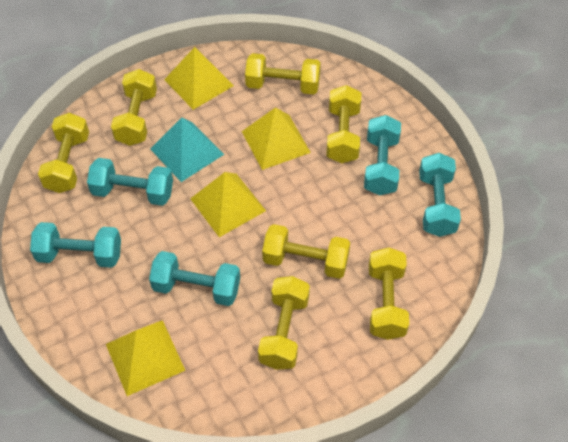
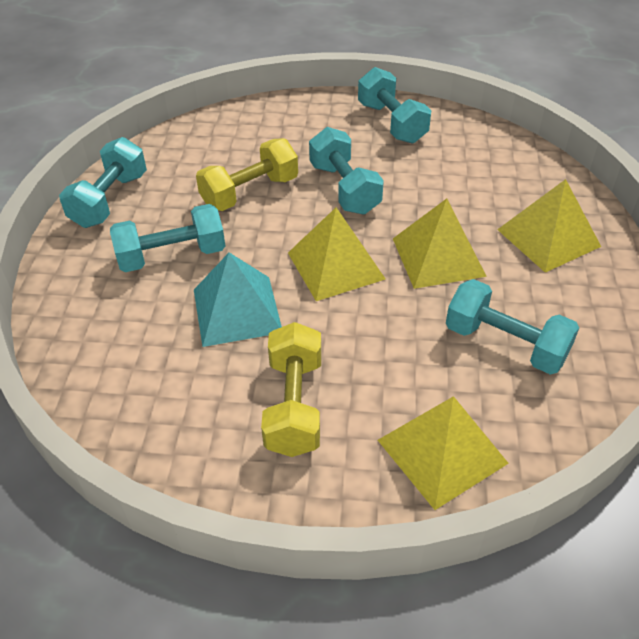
yellow dumbbell: 7 -> 2

